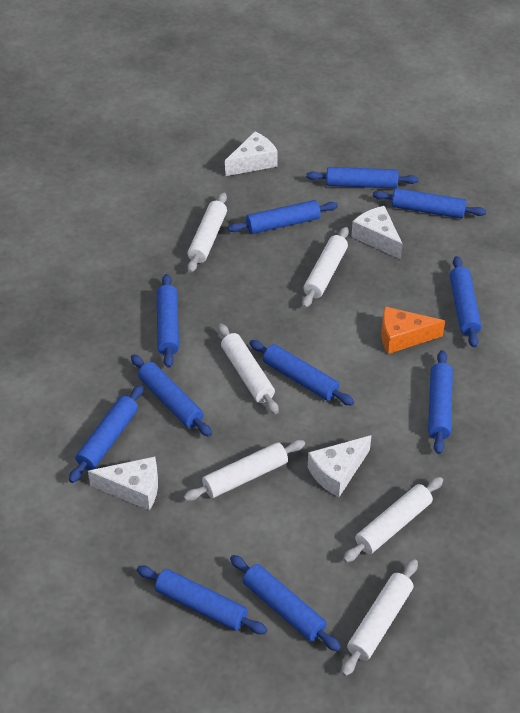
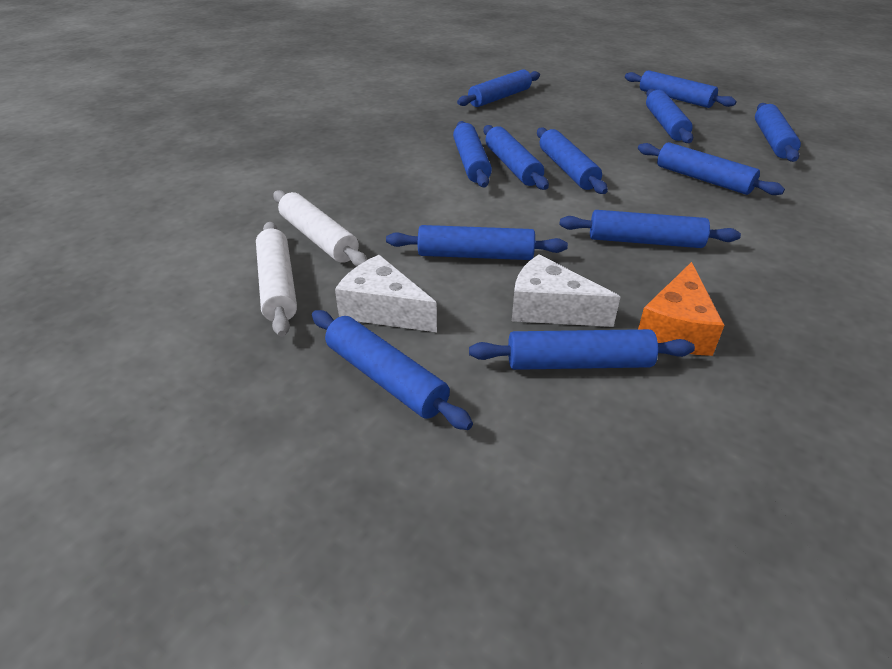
blue rolling pin: 11 -> 12
white cheese: 4 -> 2
white rolling pin: 6 -> 2

